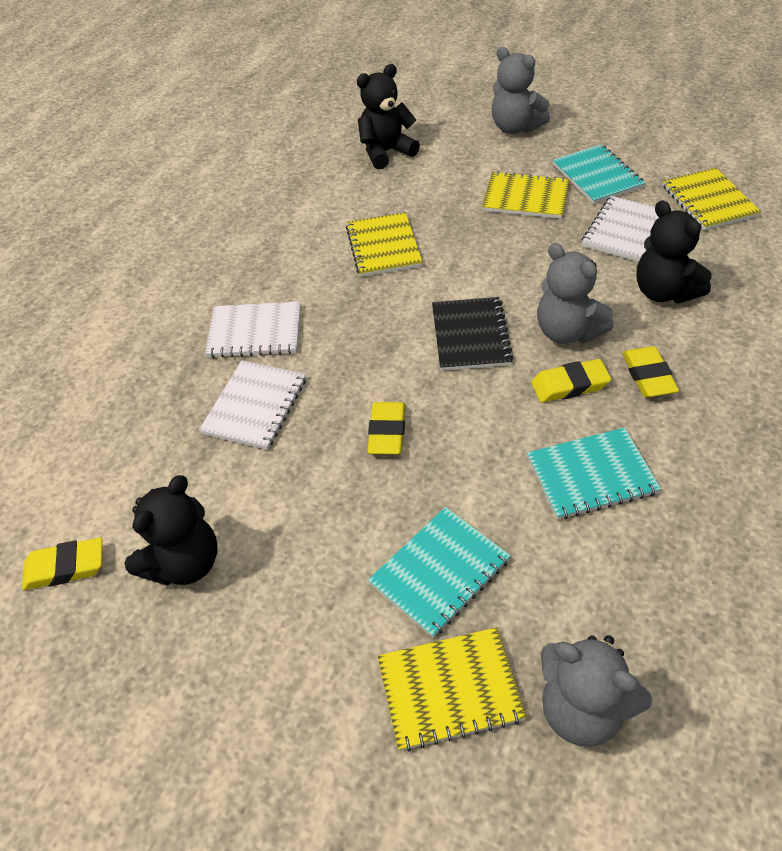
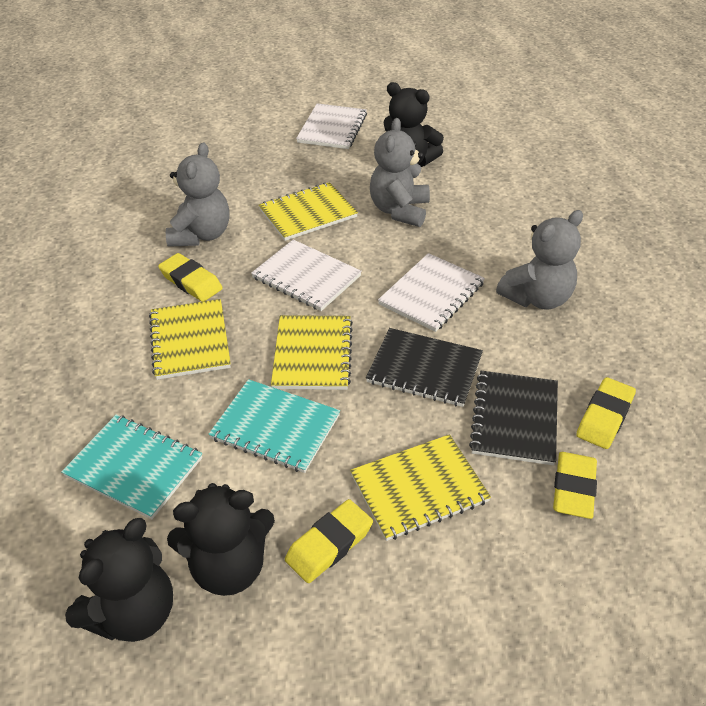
black notebook: 1 -> 2
turquoise notebook: 3 -> 2

